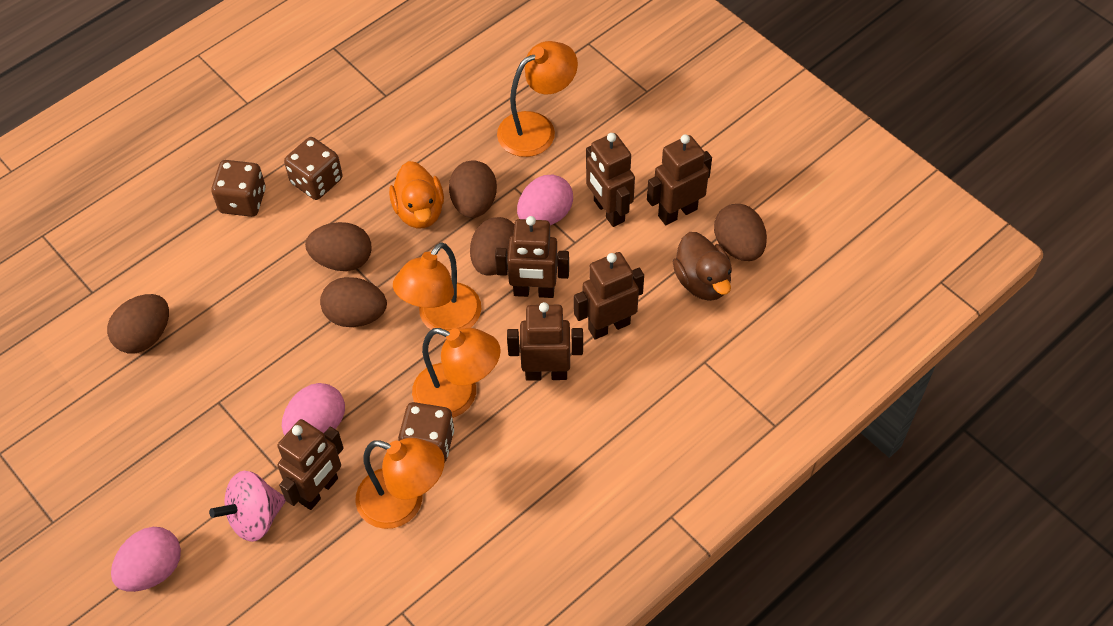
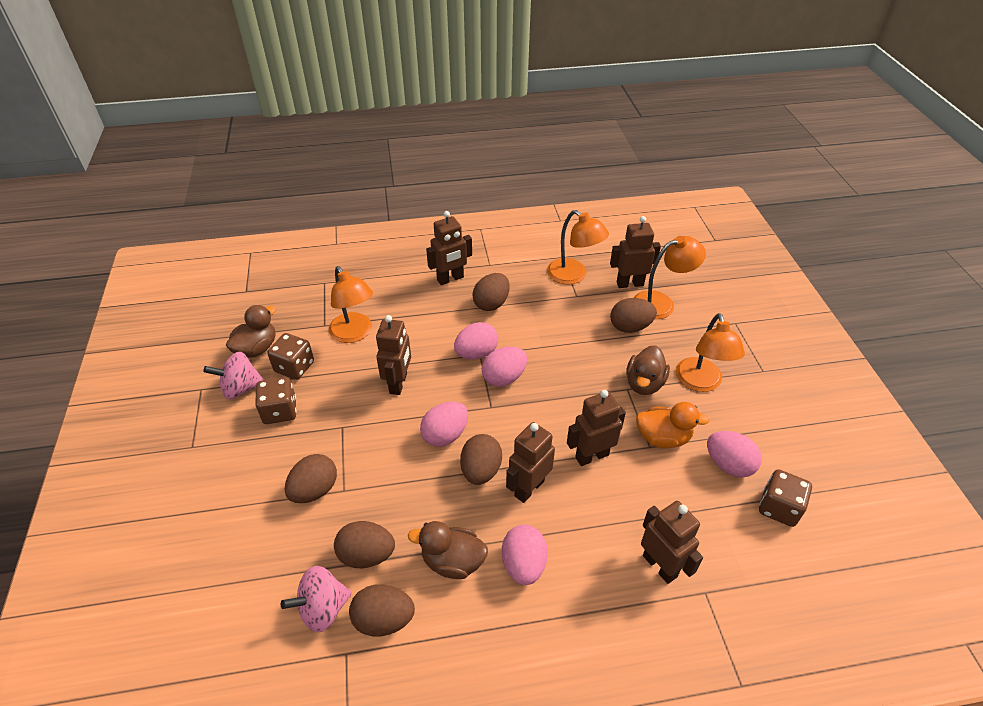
brown duck: 1 -> 3
pink egg: 3 -> 5
pink spinning top: 1 -> 2

